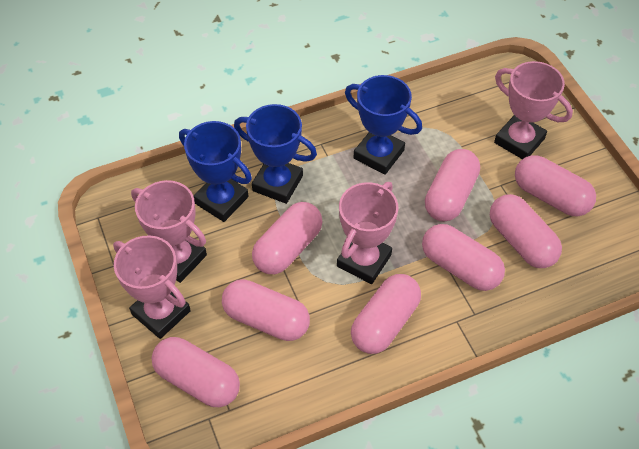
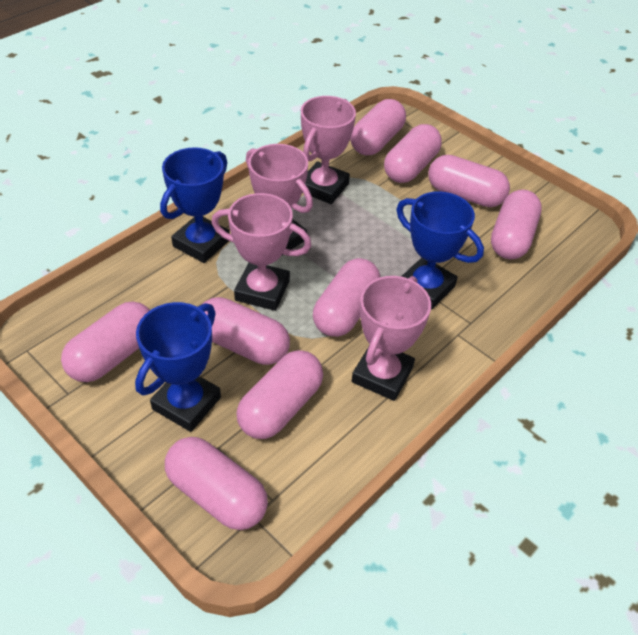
pink capsule: 8 -> 9

